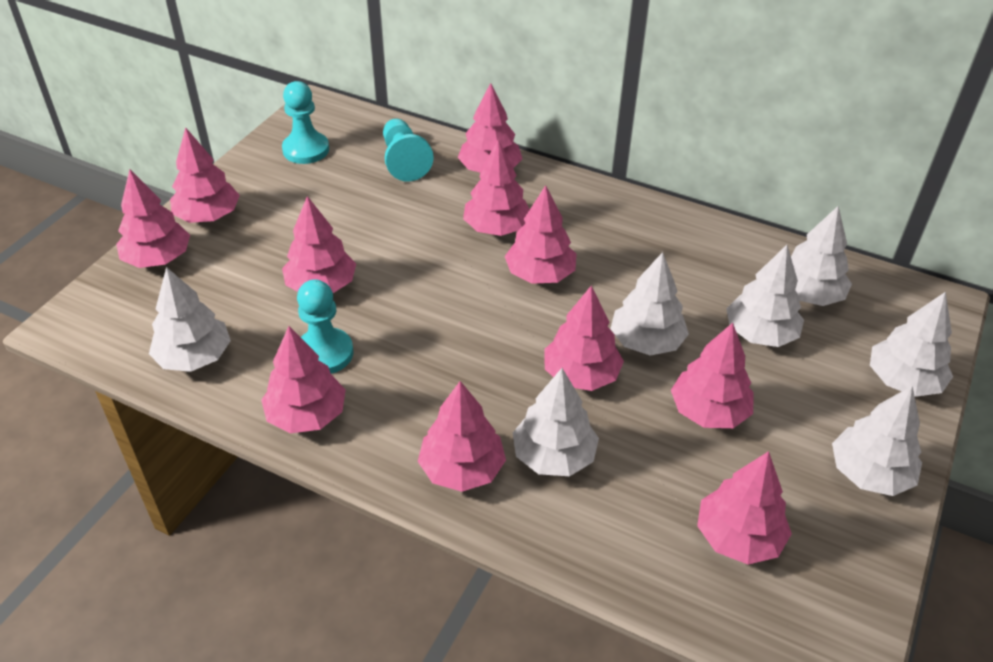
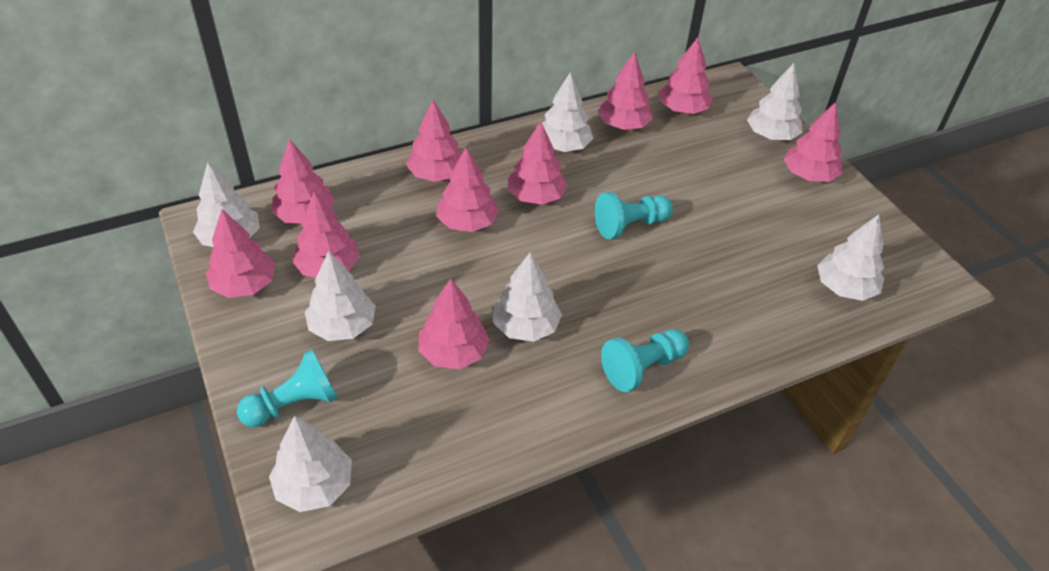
pink tree: 11 -> 10

